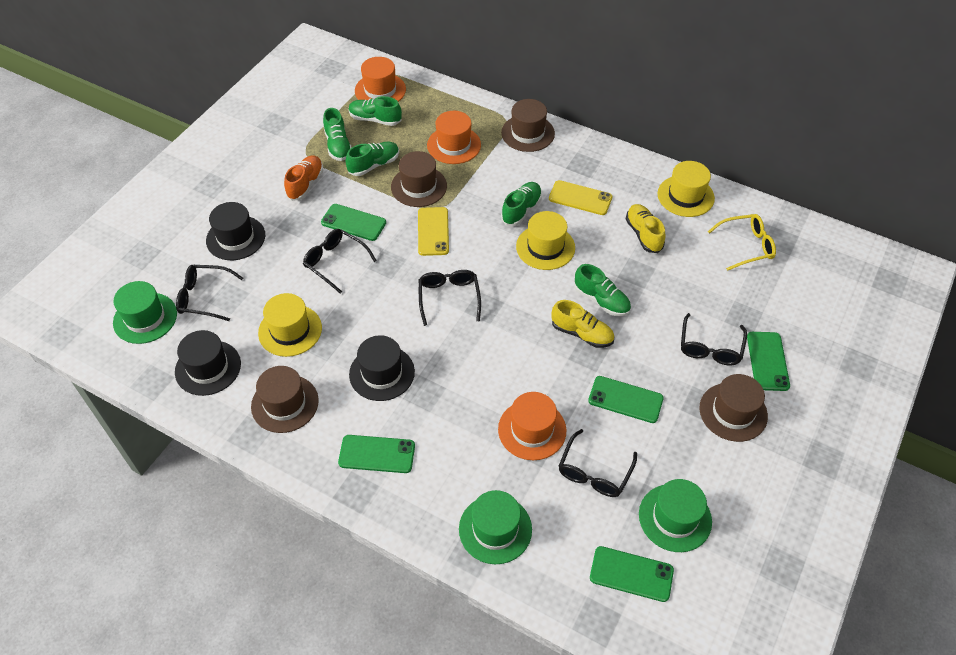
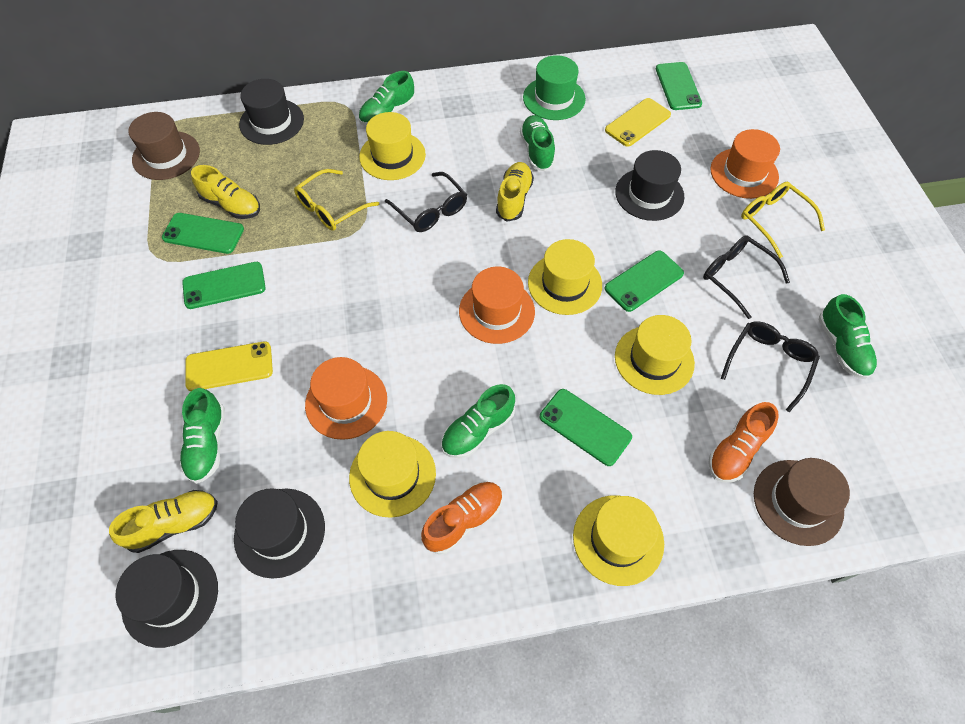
black glasses: 5 -> 3
black hat: 3 -> 4
brown hat: 4 -> 2
green hat: 3 -> 1
orange shoe: 1 -> 2
yellow glasses: 1 -> 2
yellow hat: 3 -> 5
yellow shoe: 2 -> 3

